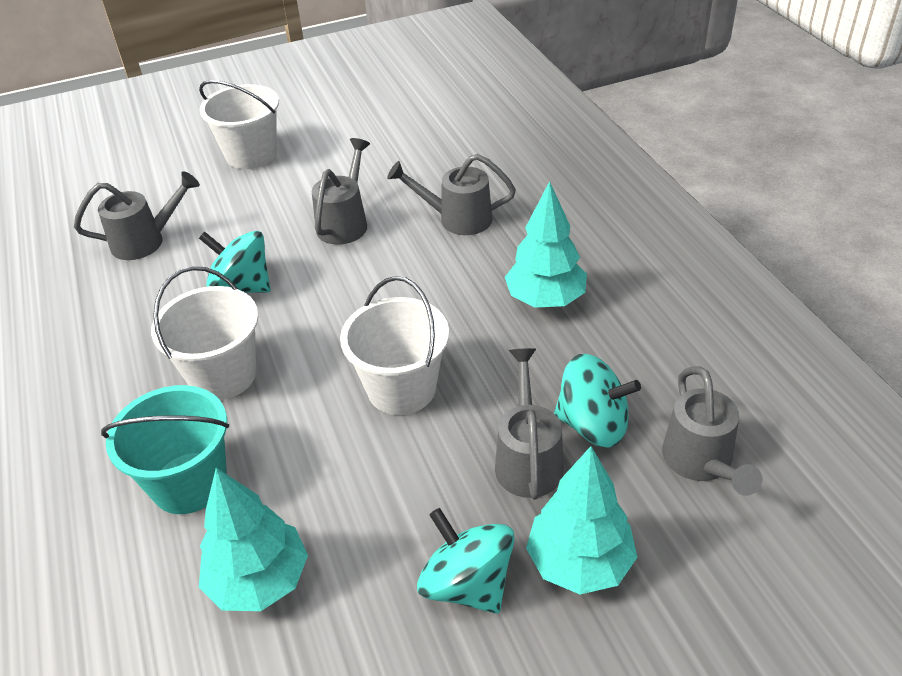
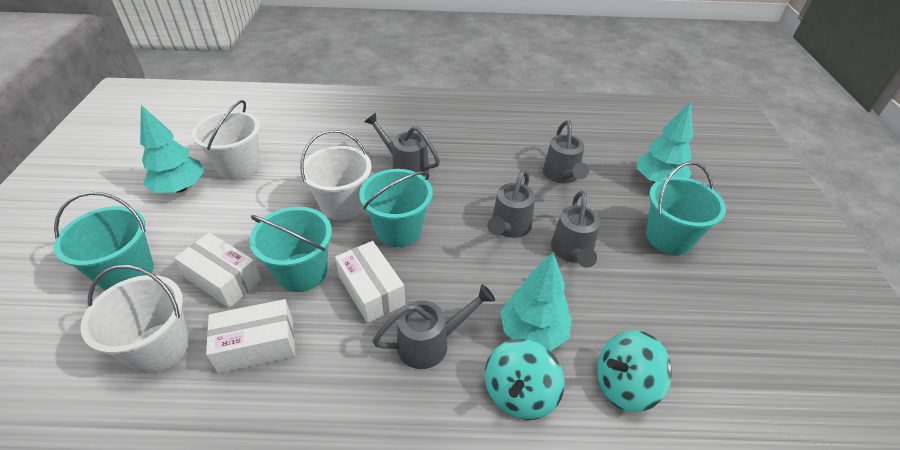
turquoise bucket: 1 -> 4
turquoise spinning top: 3 -> 2
white box: 0 -> 3

